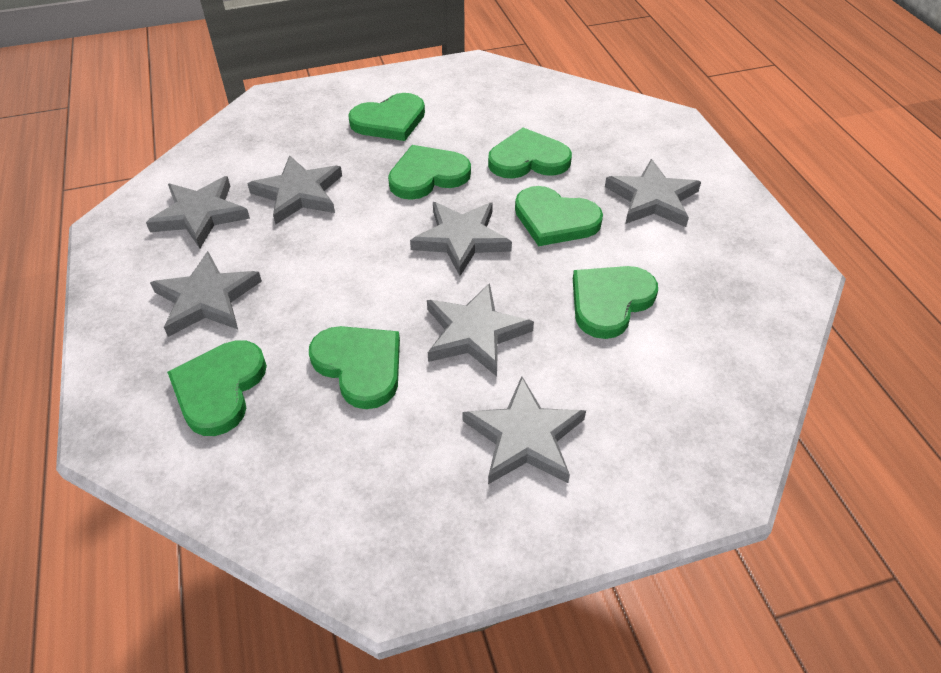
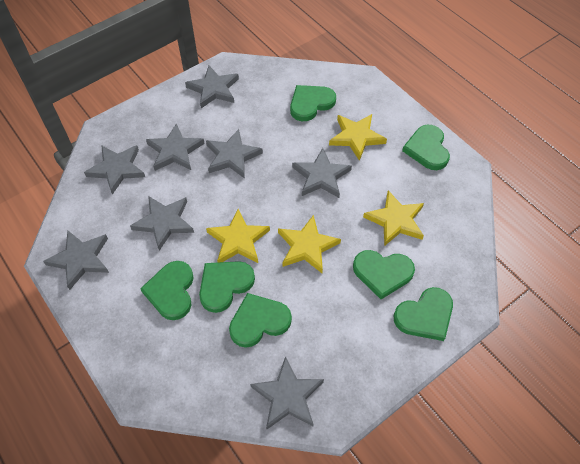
grey star: 7 -> 8
yellow star: 0 -> 4

